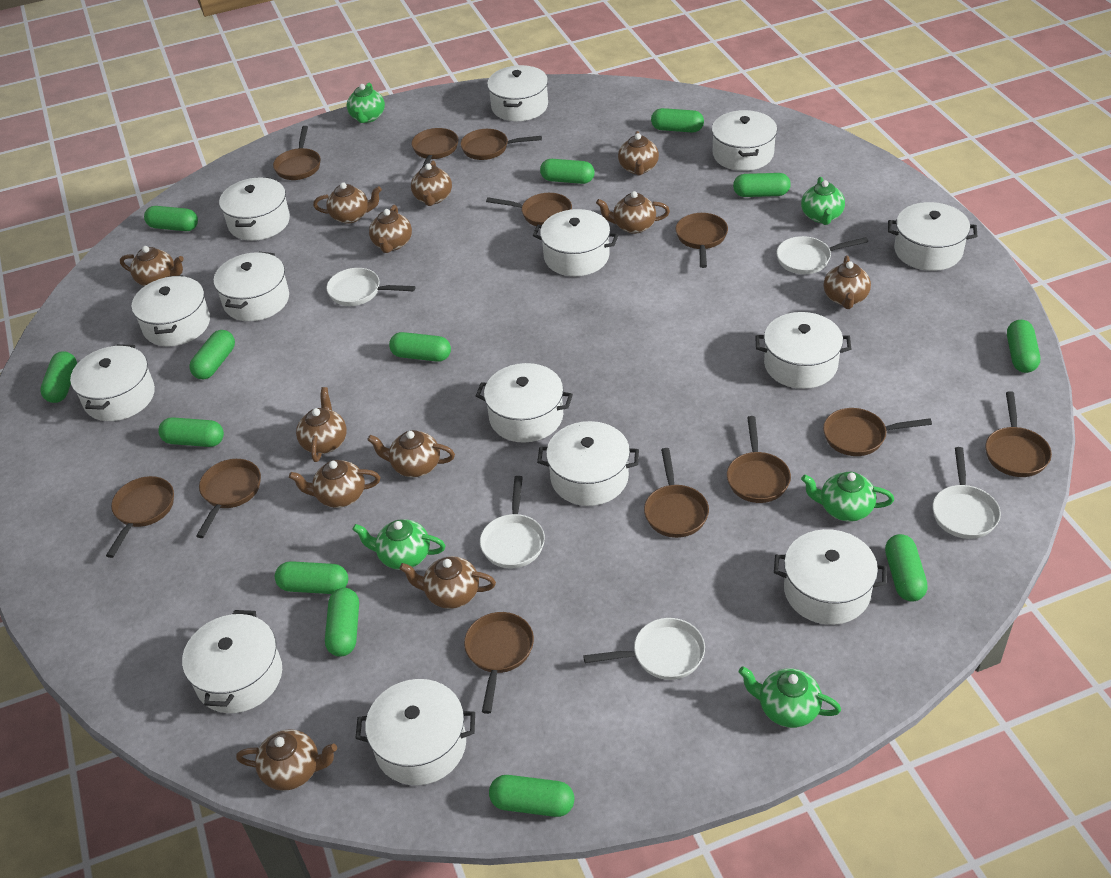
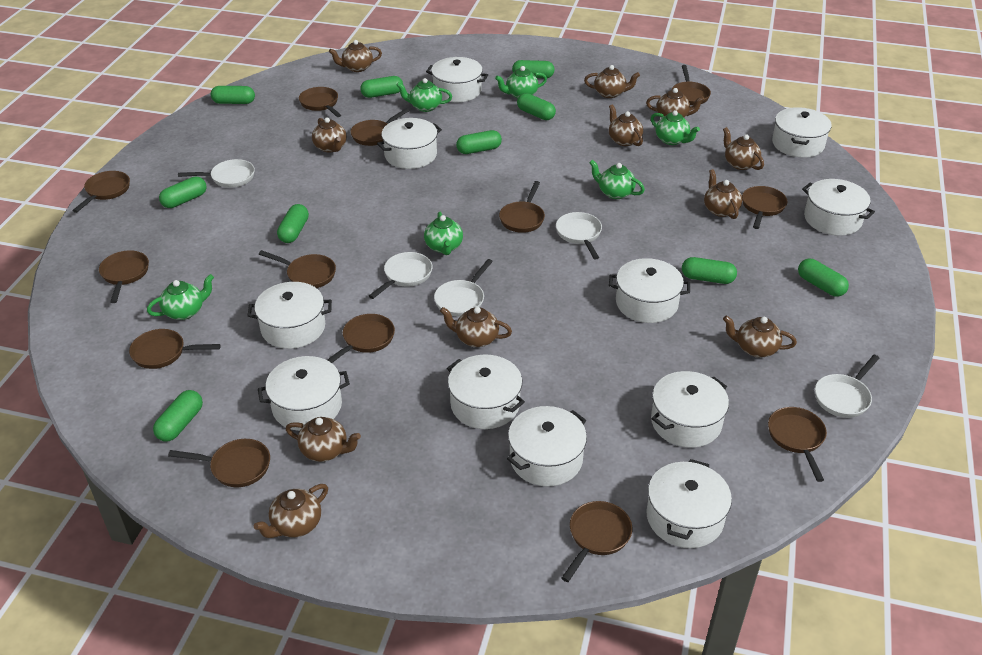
brown pan: 12 -> 13
brown teapot: 12 -> 11
green capsule: 13 -> 10
green teapot: 5 -> 6
white pot: 14 -> 11

